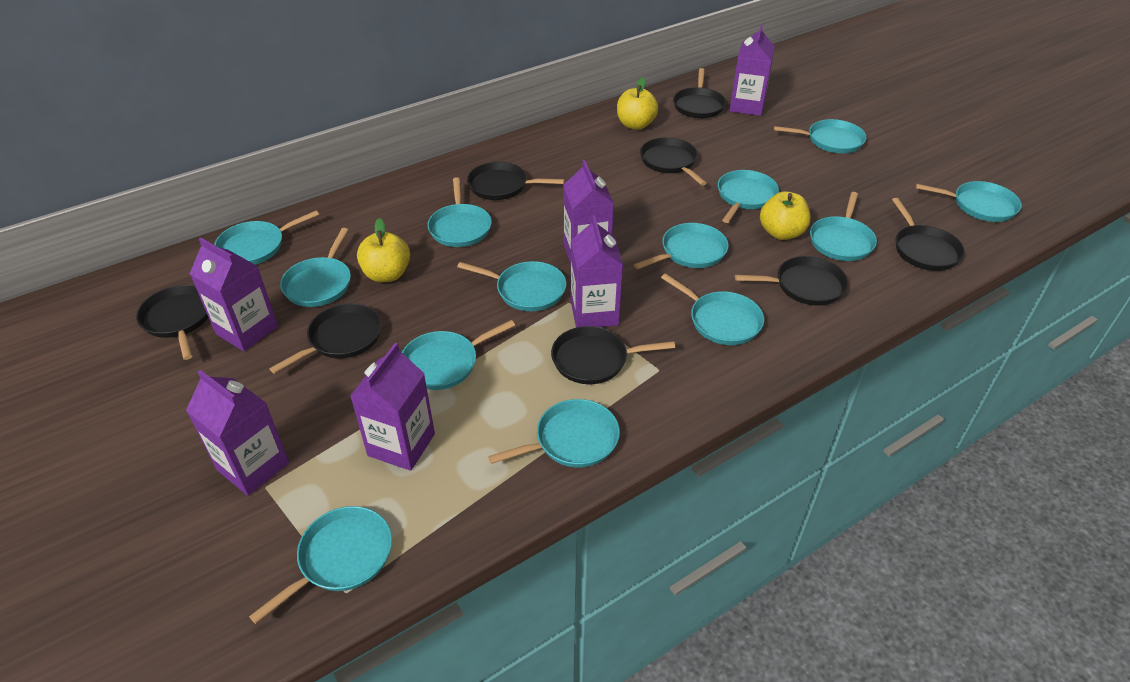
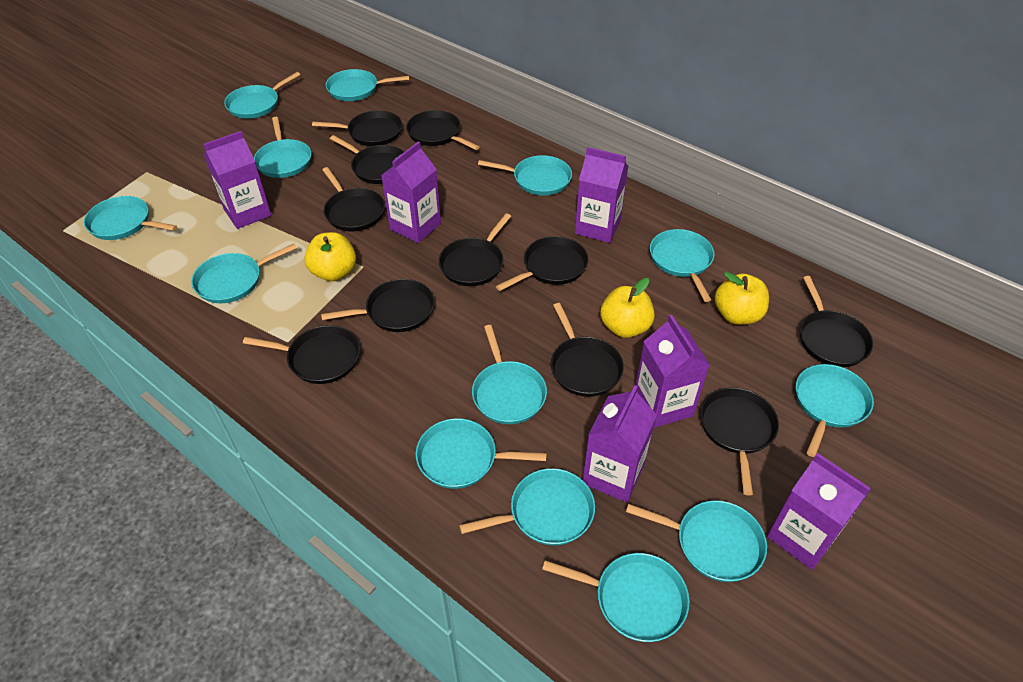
black pan: 8 -> 11

